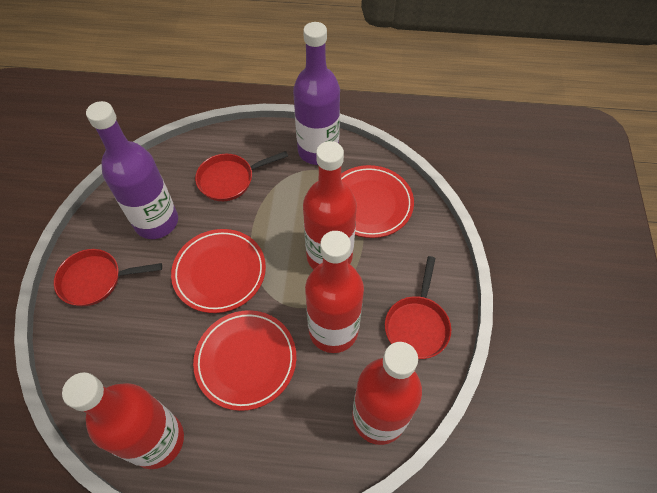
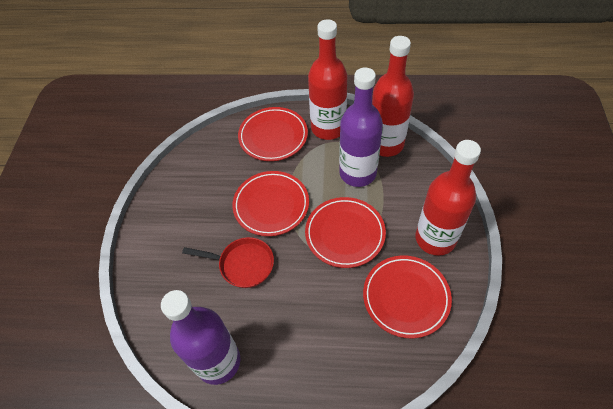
red bottle: 4 -> 3
red pan: 3 -> 1
red plate: 3 -> 4

